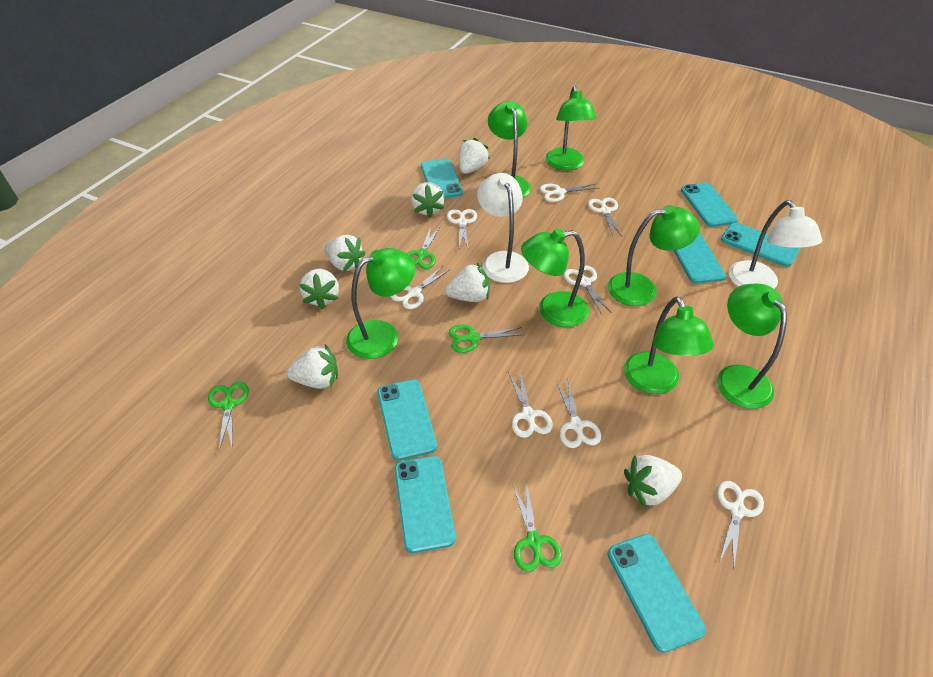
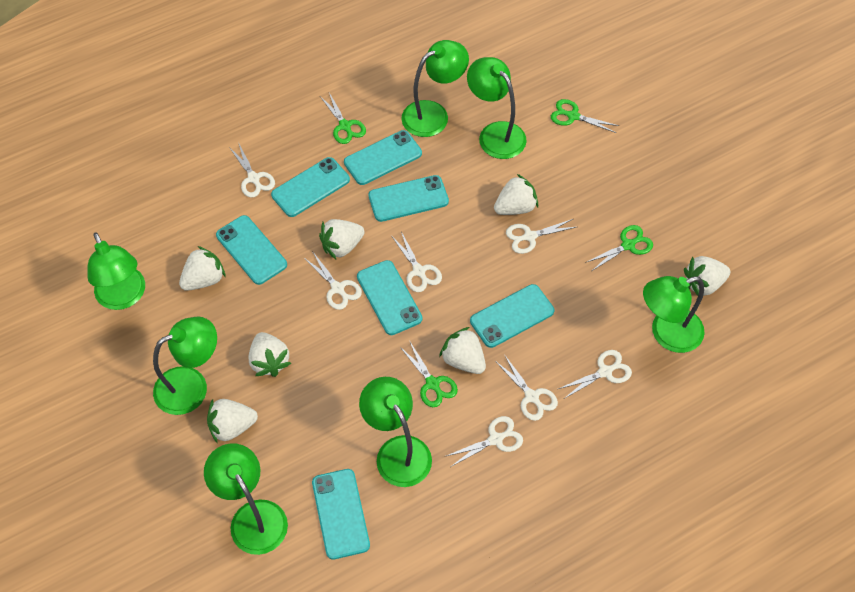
white lamp: 2 -> 0
white scissors: 8 -> 7

